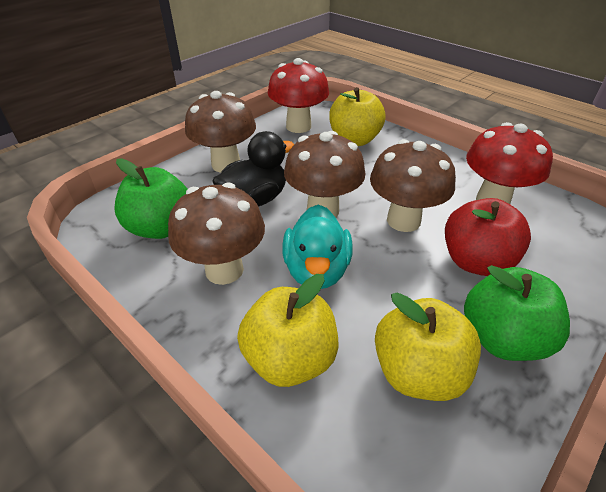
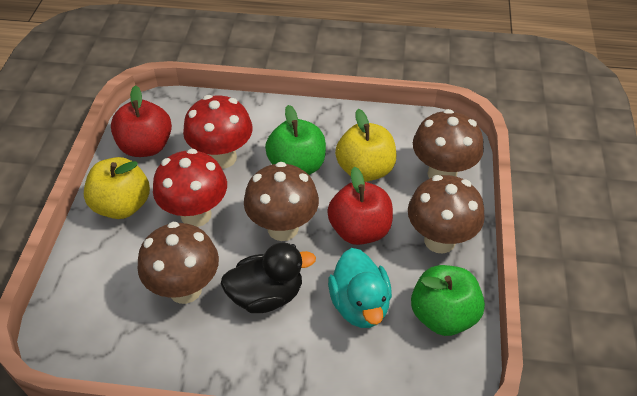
red apple: 1 -> 2
yellow apple: 3 -> 2

